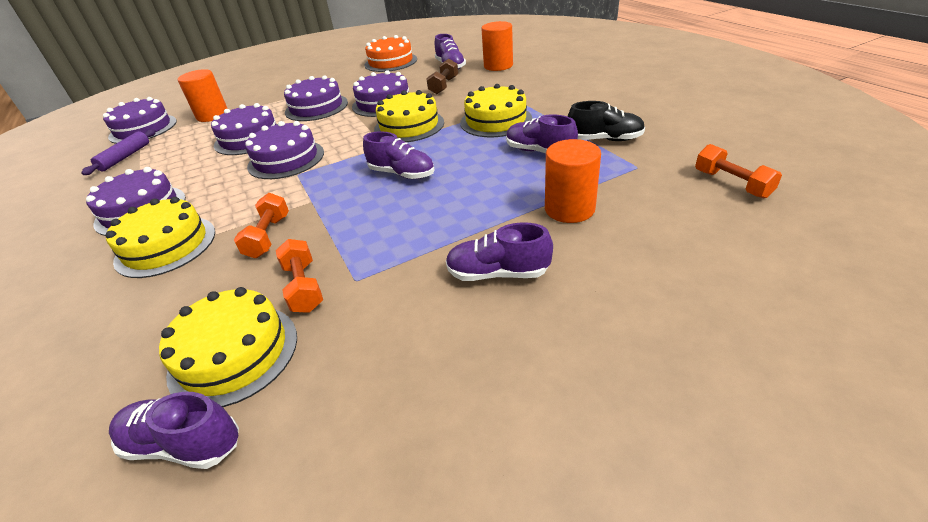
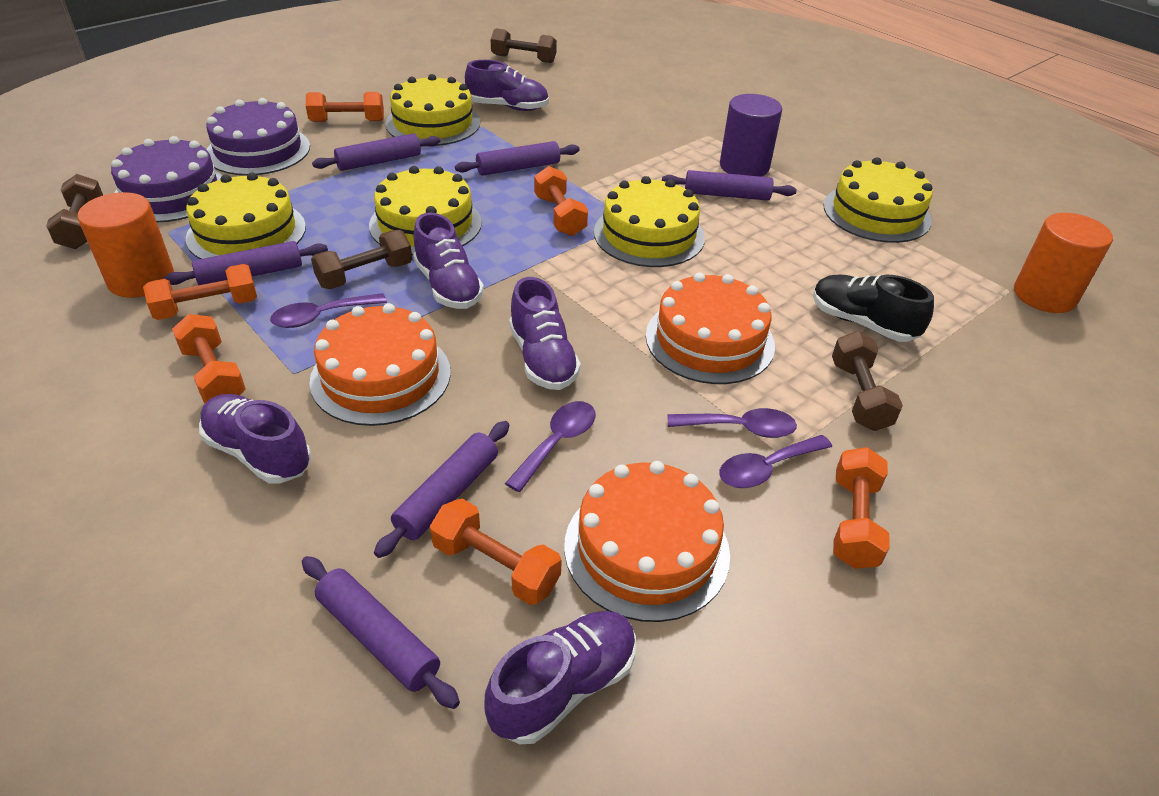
brown dumbbell: 1 -> 4
orange cake: 1 -> 3
orange cylinder: 3 -> 2
orange dumbbell: 3 -> 6
purple cake: 6 -> 2
purple cylinder: 0 -> 1
purple rolling pin: 1 -> 6
purple spoon: 0 -> 4
yellow cake: 4 -> 5

